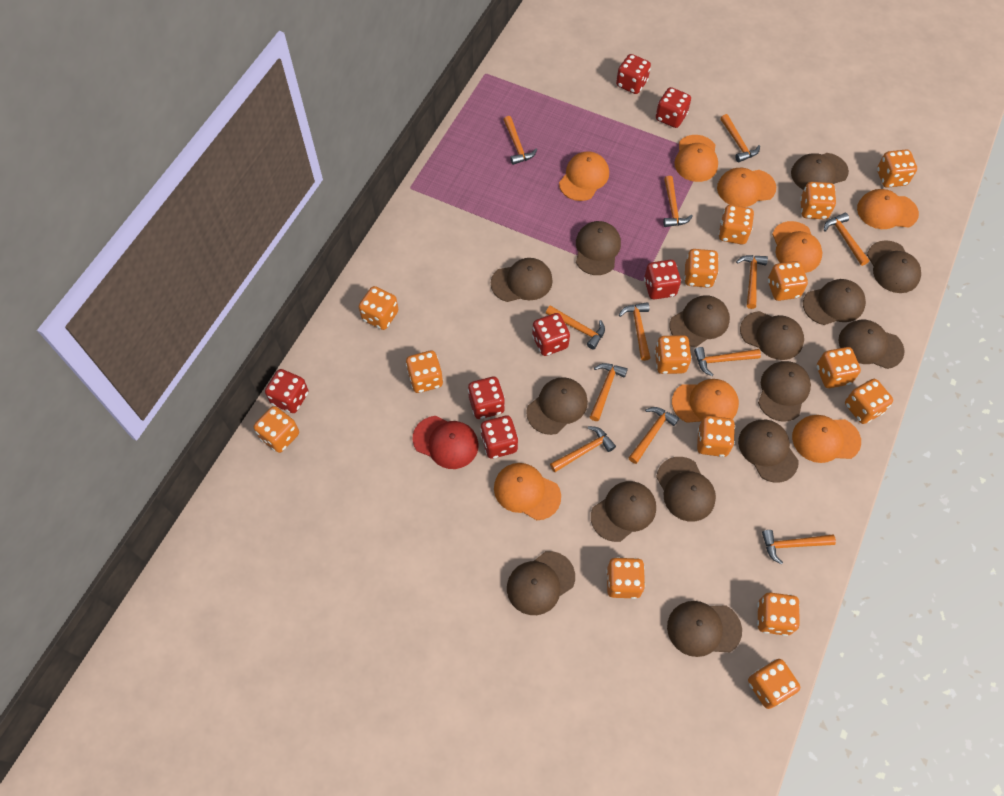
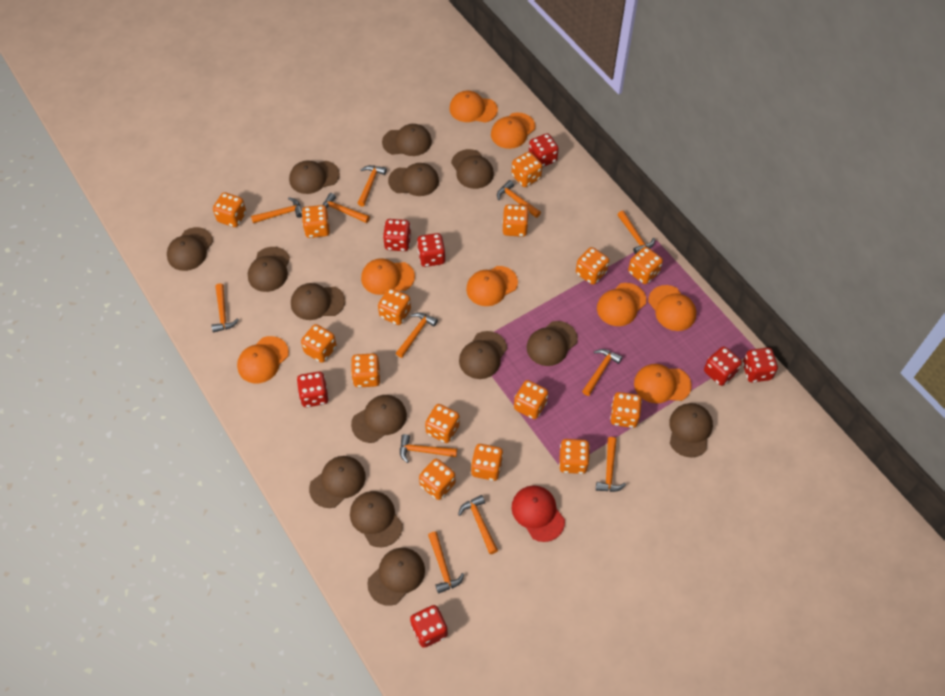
brown cap: 15 -> 14

